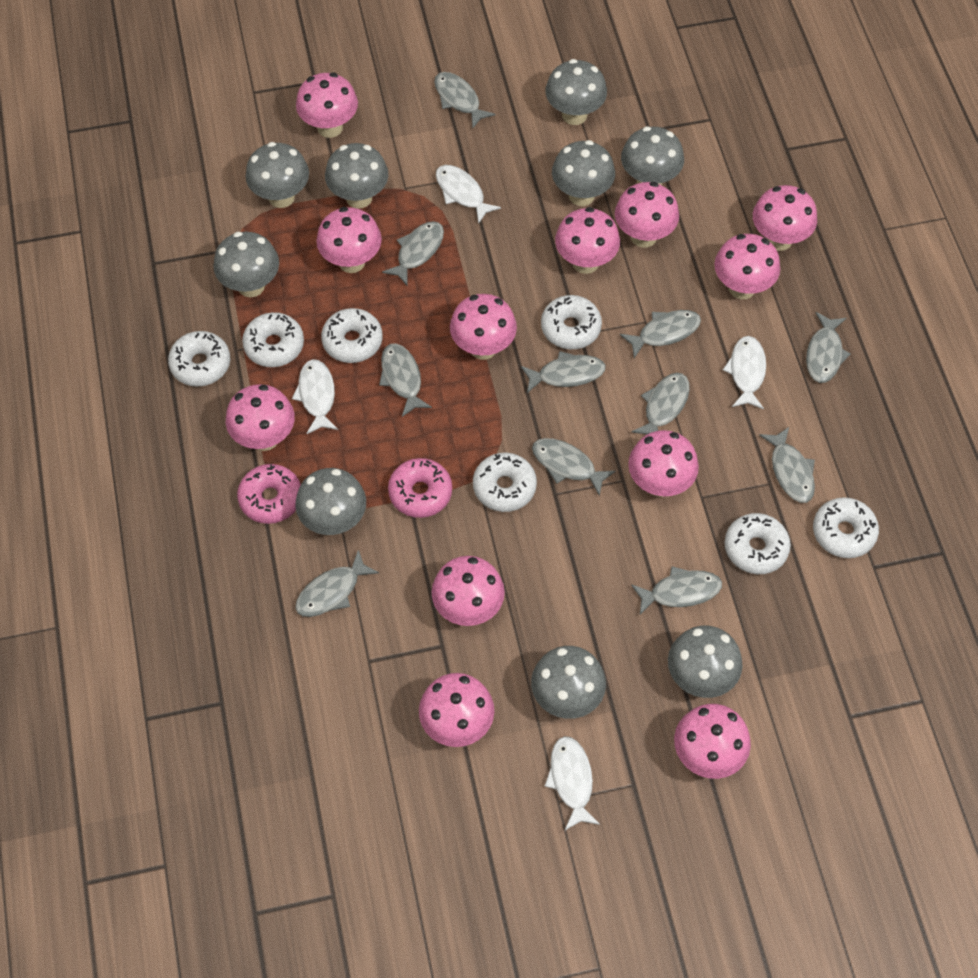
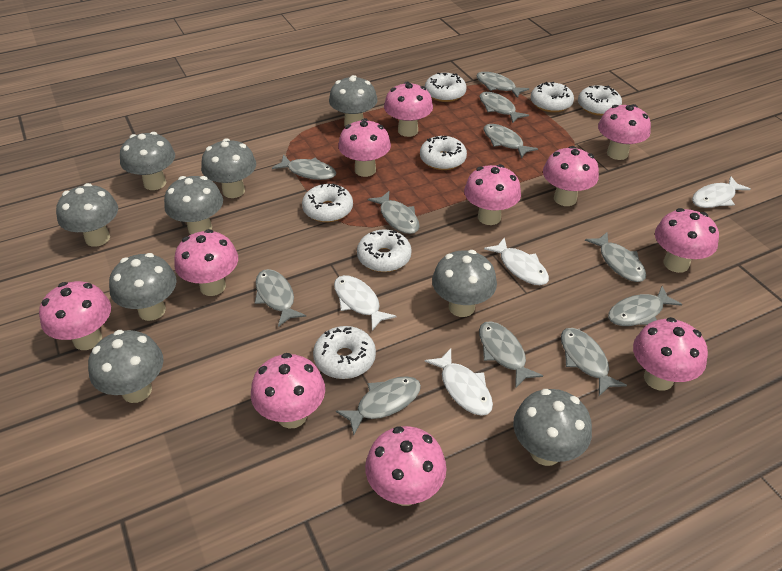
pink donut: 2 -> 0
pink mushroom: 12 -> 11

